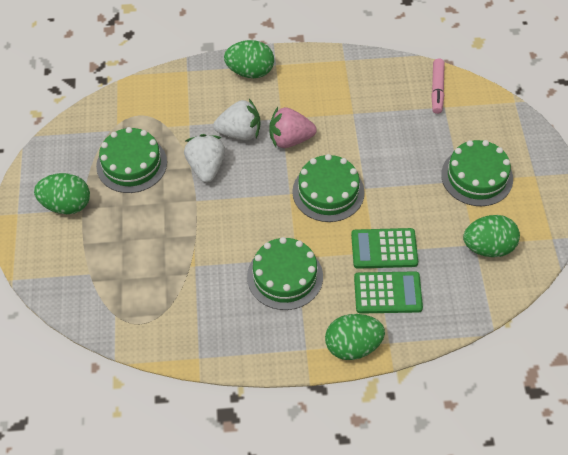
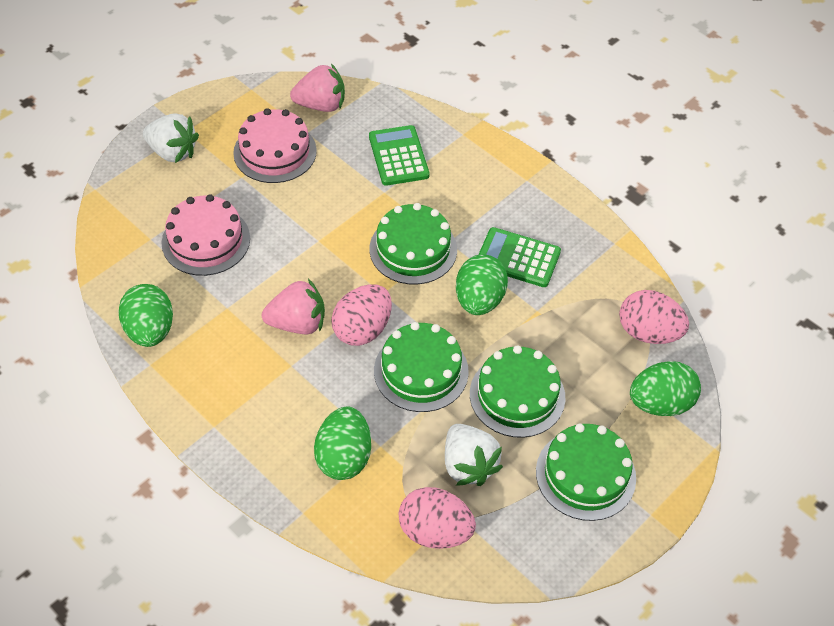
pink cake: 0 -> 2
pink egg: 0 -> 3
pink marker: 1 -> 0
pink strawberry: 1 -> 2

